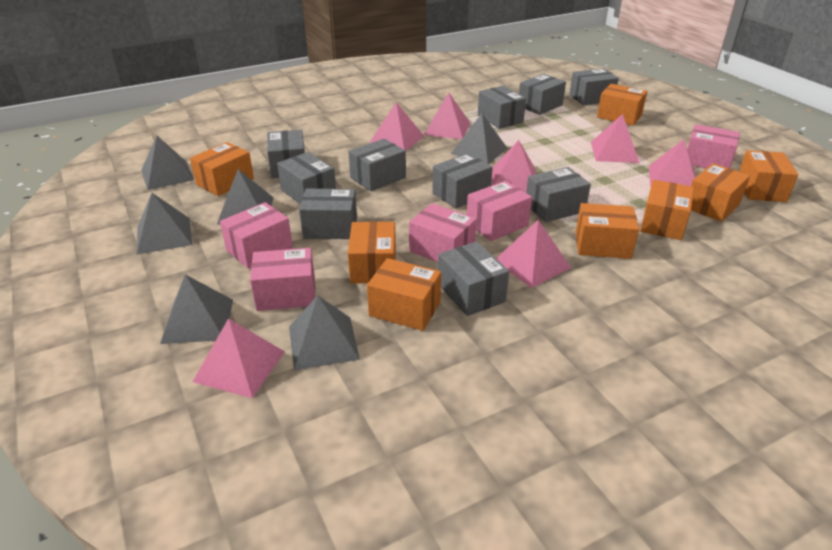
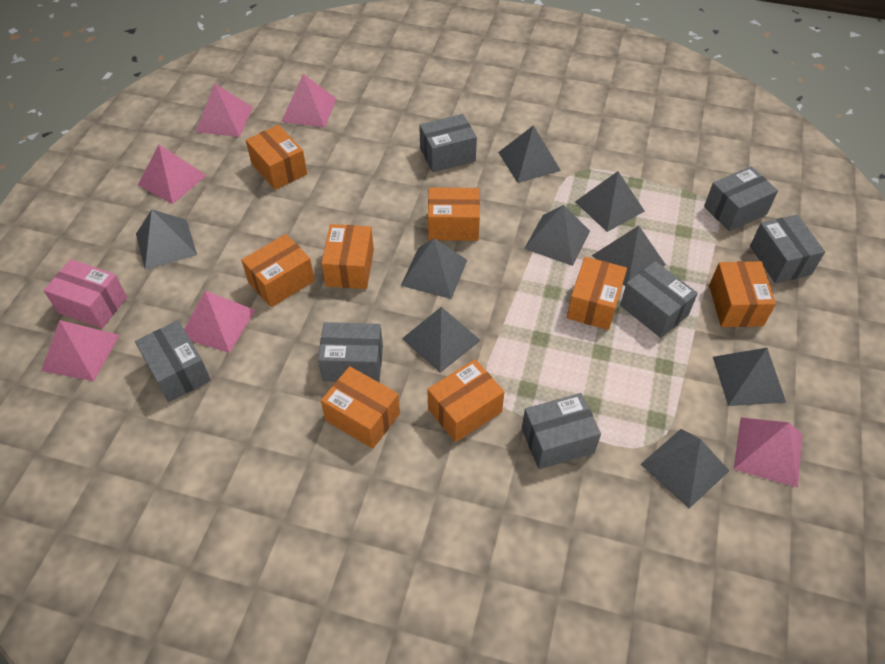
grey box: 10 -> 7
grey pyramid: 6 -> 9
pink box: 5 -> 1
pink pyramid: 7 -> 6

